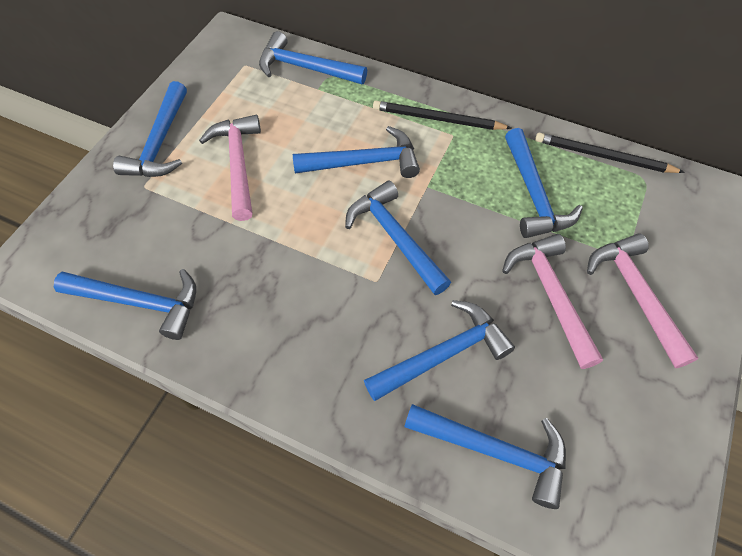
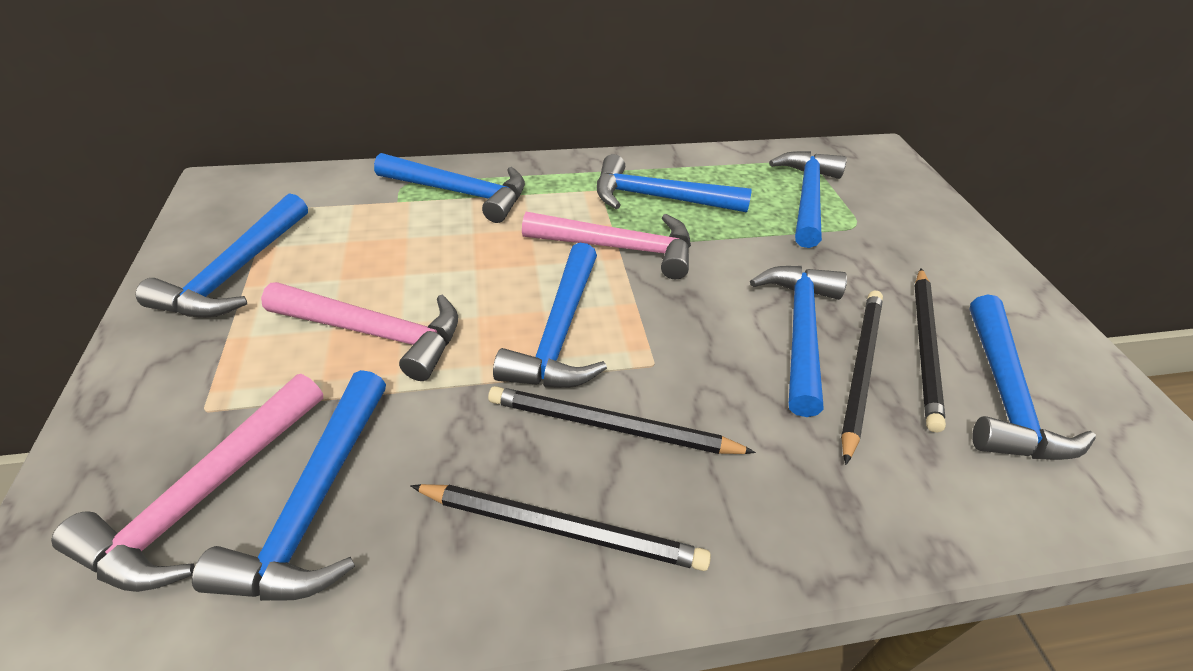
black pencil: 2 -> 4

